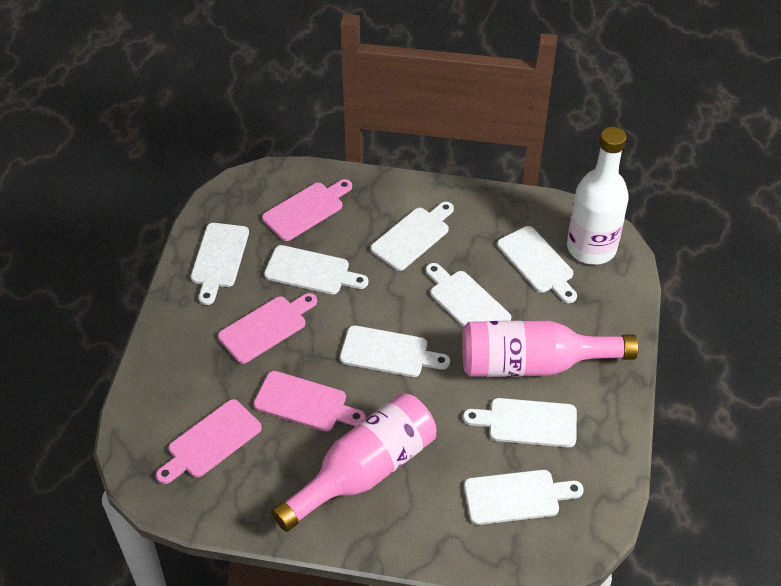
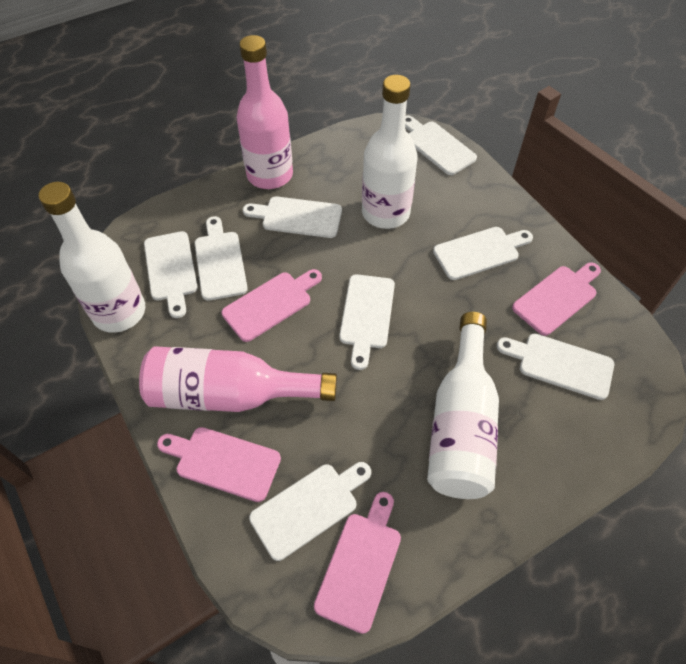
white bottle: 1 -> 3

